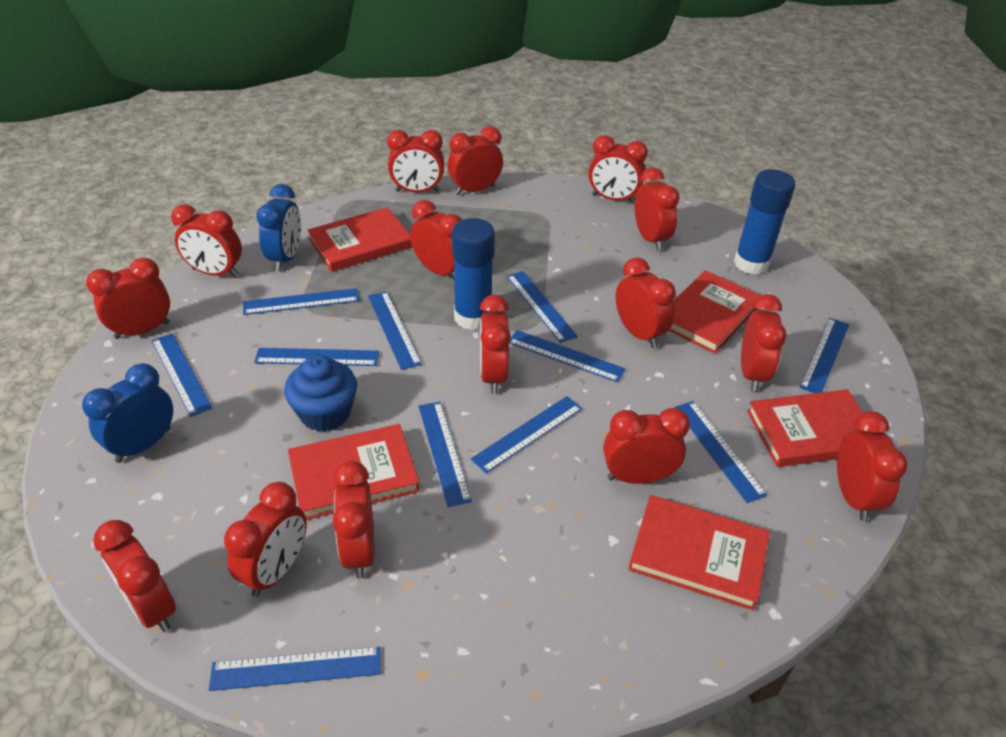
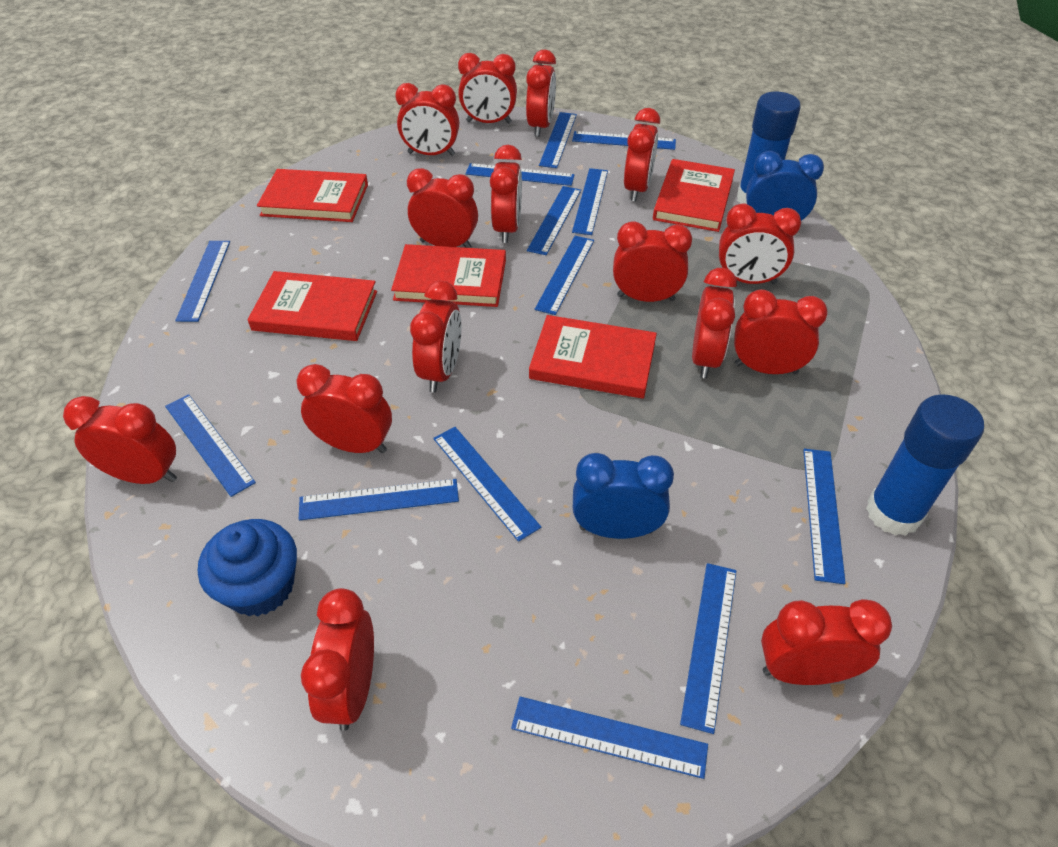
blue ruler: 11 -> 13

